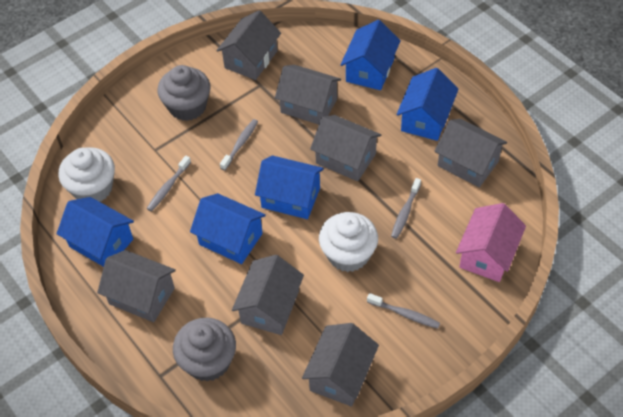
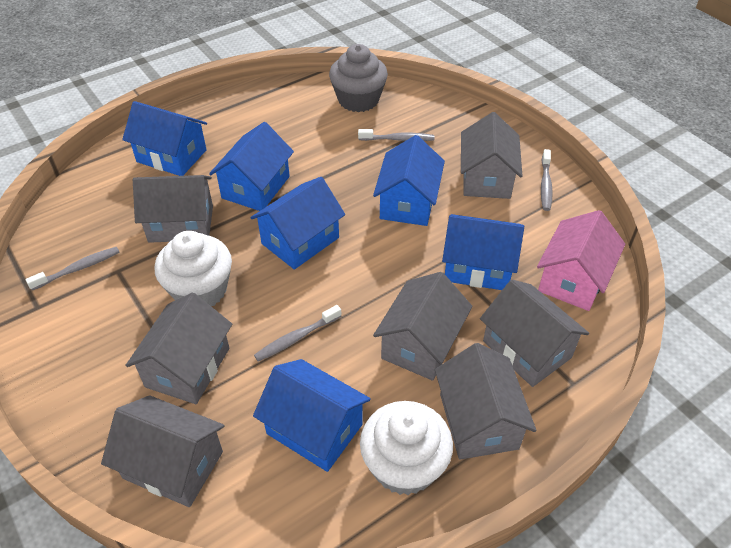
blue house: 5 -> 6
grey cupcake: 2 -> 1

